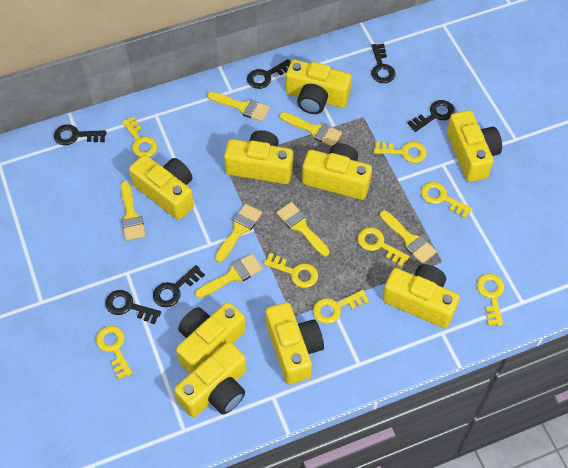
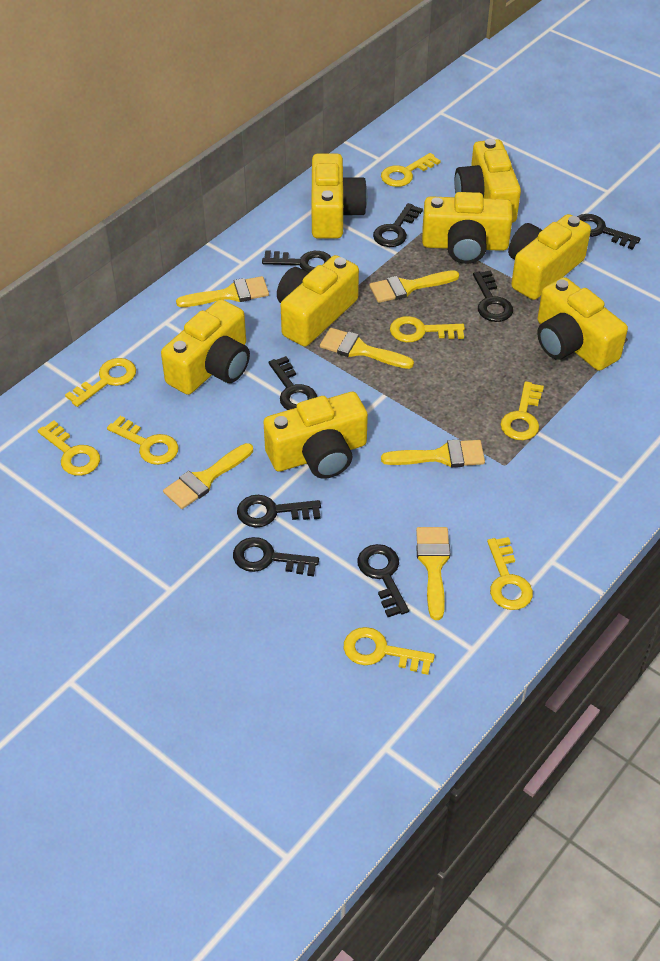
black key: 6 -> 8
yellow brush: 7 -> 6
yellow camera: 9 -> 8

